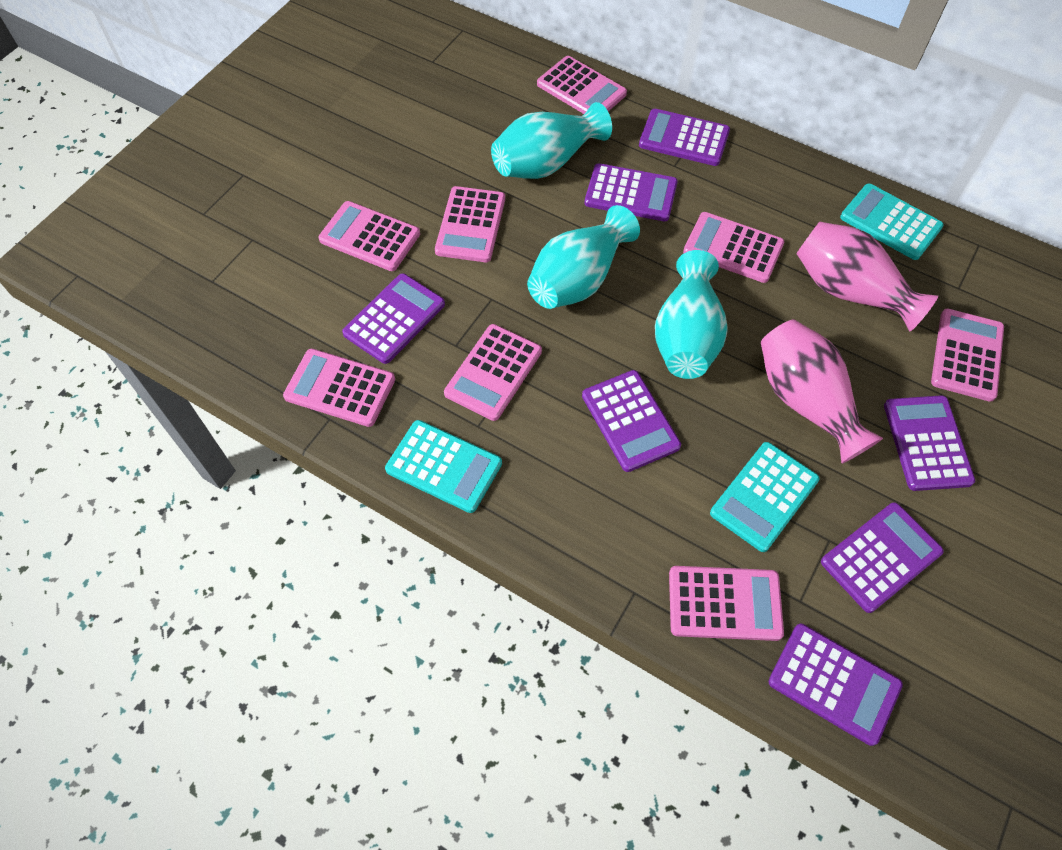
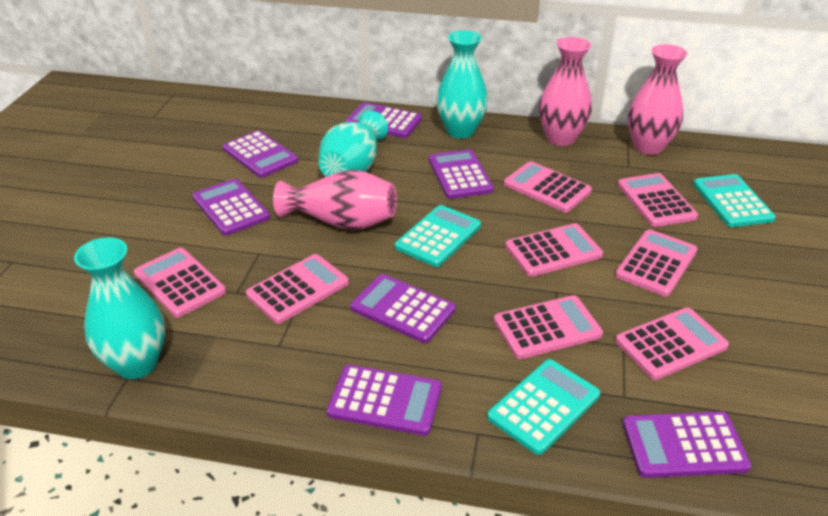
pink vase: 2 -> 3

